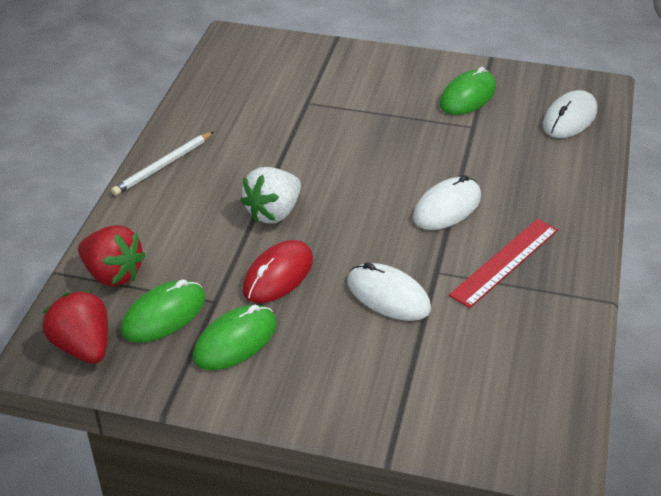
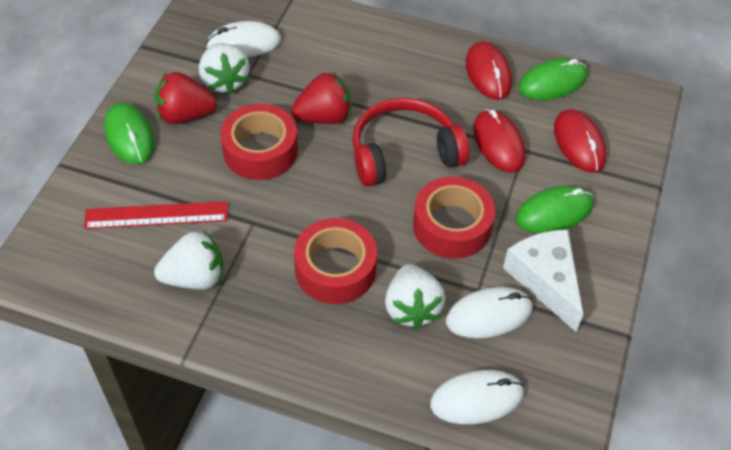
red headphones: 0 -> 1
red mouse: 1 -> 3
red tape: 0 -> 3
white cheese: 0 -> 1
white pencil: 1 -> 0
white strawberry: 1 -> 3

